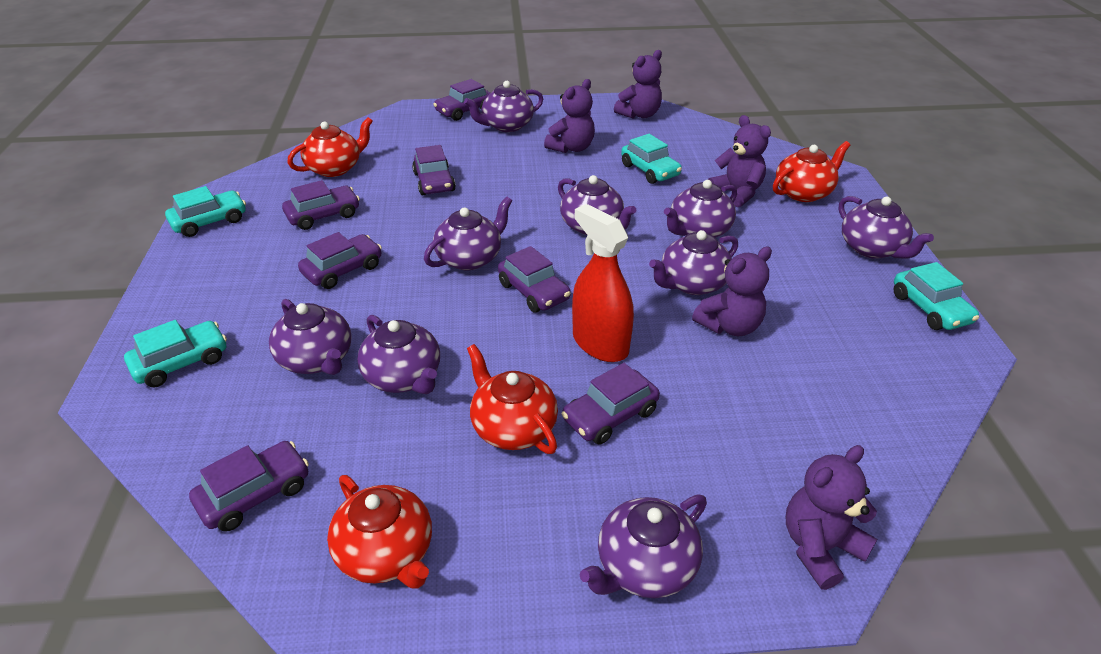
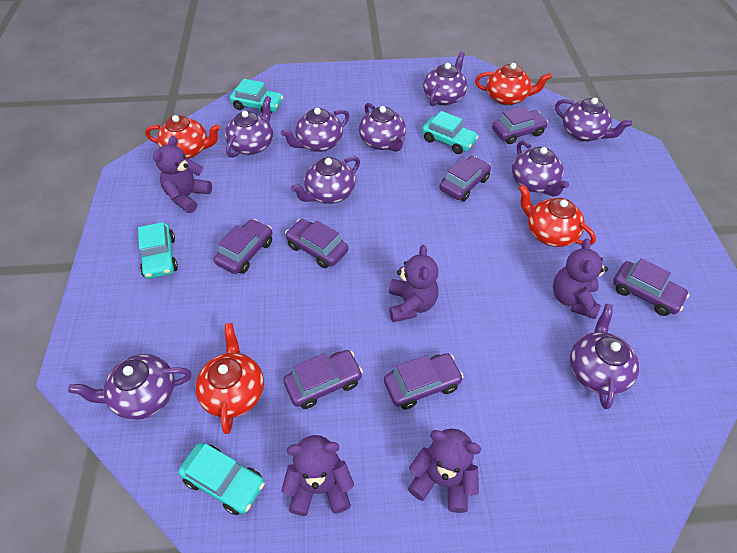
red spray bottle: 1 -> 0

